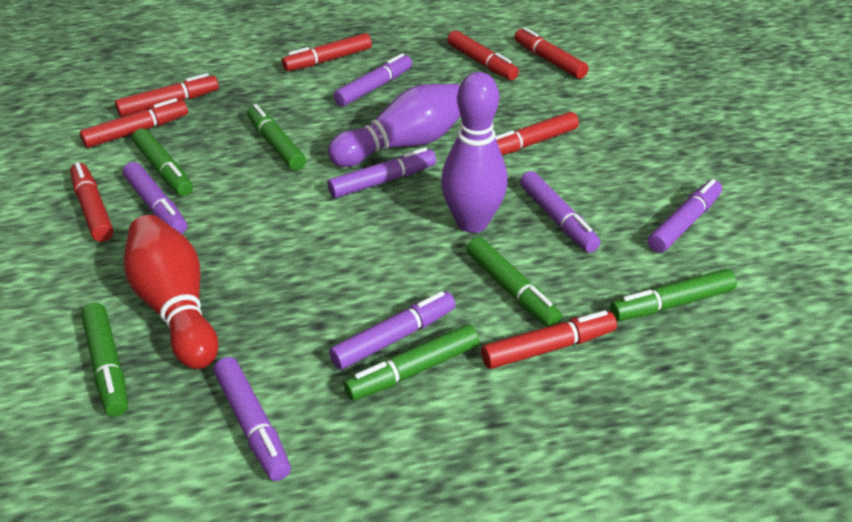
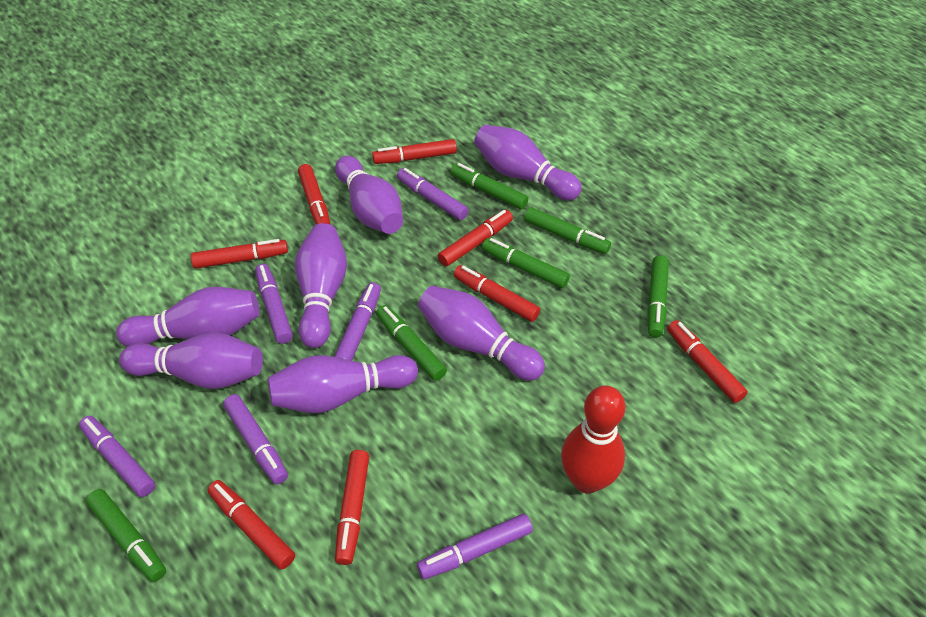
purple bowling pin: 2 -> 7
purple marker: 7 -> 6

